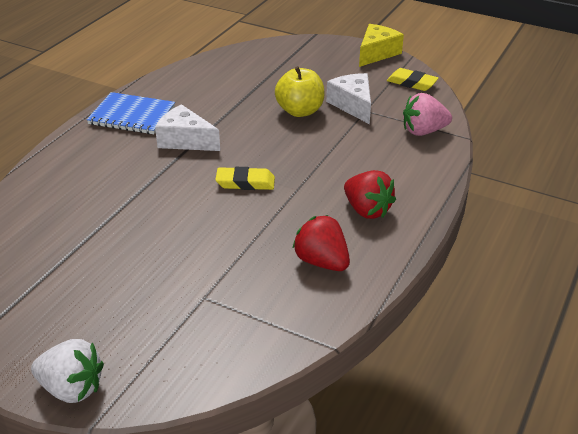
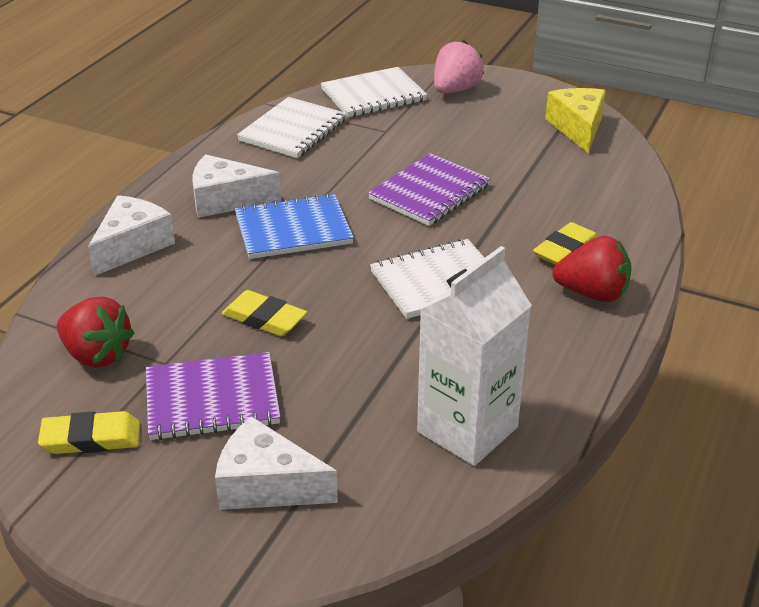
purple notebook: 0 -> 2
white carton: 0 -> 1
white cheese: 2 -> 3
white notebook: 0 -> 3
white strawberry: 1 -> 0
yellow apple: 1 -> 0
yellow eraser: 2 -> 3

